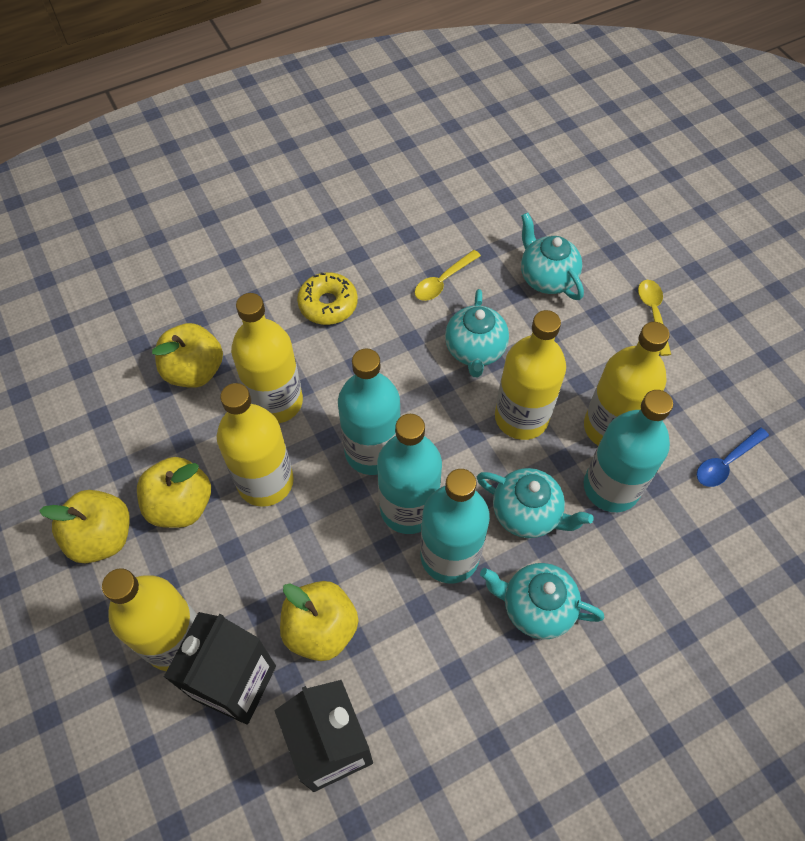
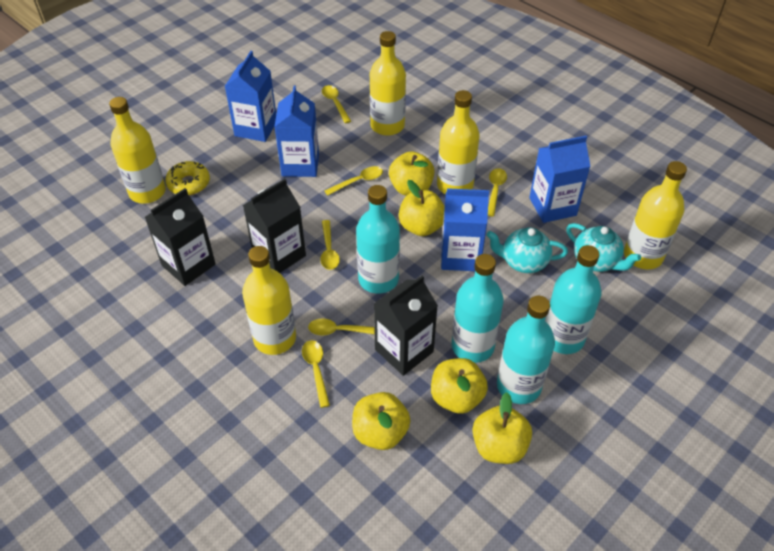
black carton: 2 -> 3
blue carton: 0 -> 4
blue spoon: 1 -> 0
turquoise teapot: 4 -> 2
yellow apple: 4 -> 5
yellow spoon: 2 -> 6

